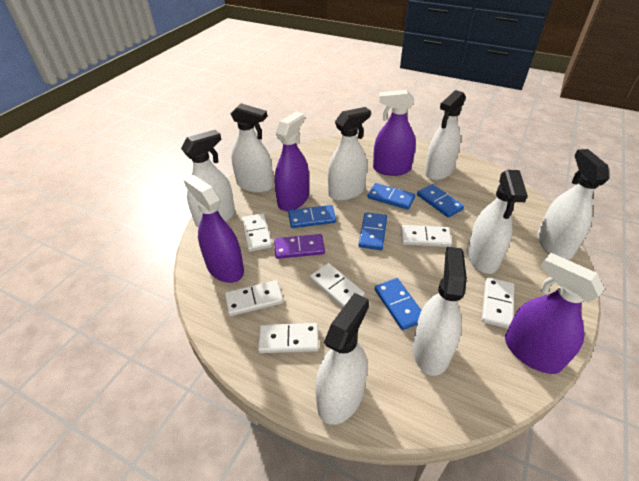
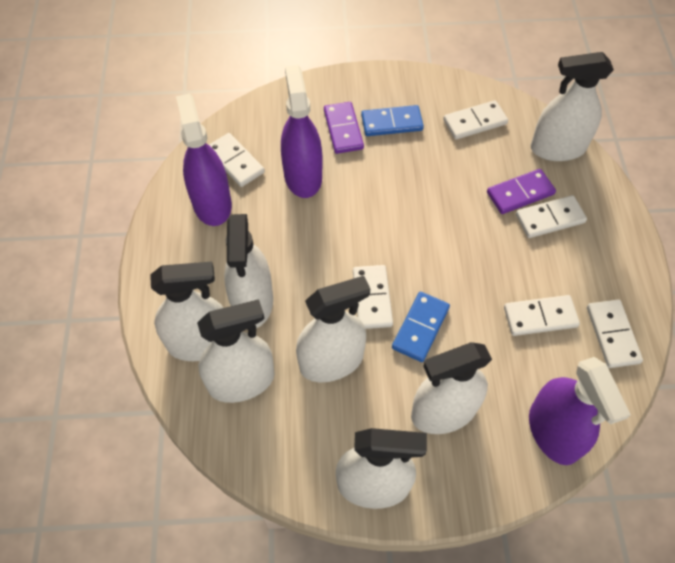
blue domino: 5 -> 2
purple domino: 1 -> 2
purple spray bottle: 4 -> 3
white spray bottle: 8 -> 7

